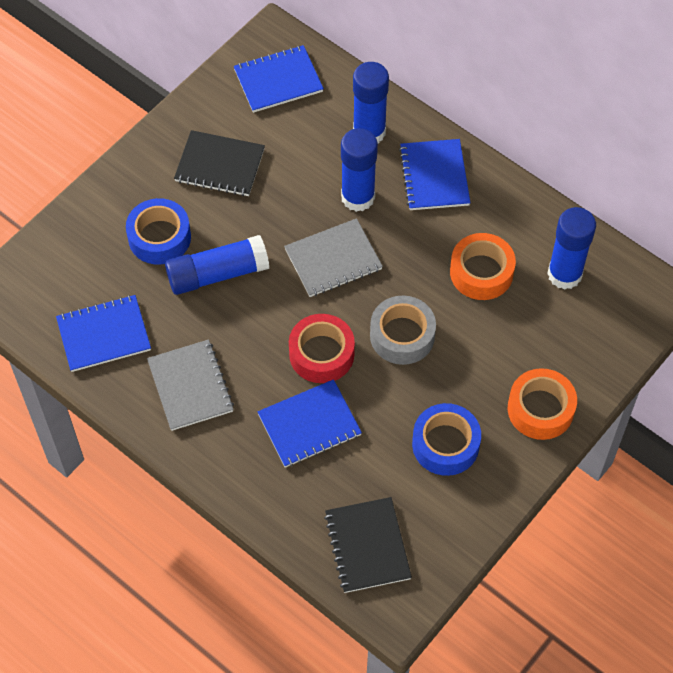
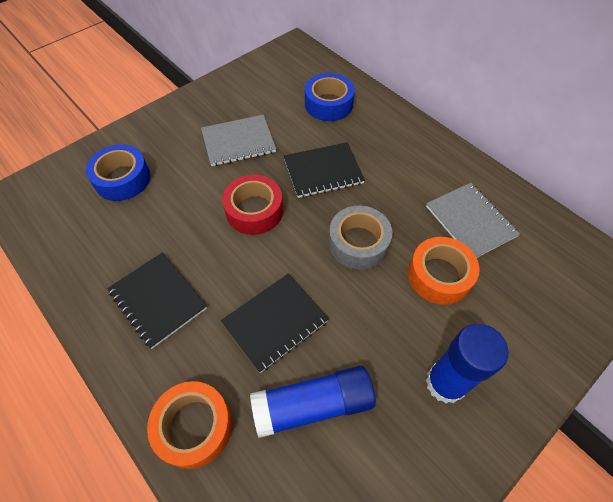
black notebook: 2 -> 3
blue glue stick: 4 -> 2
blue notebook: 4 -> 0

